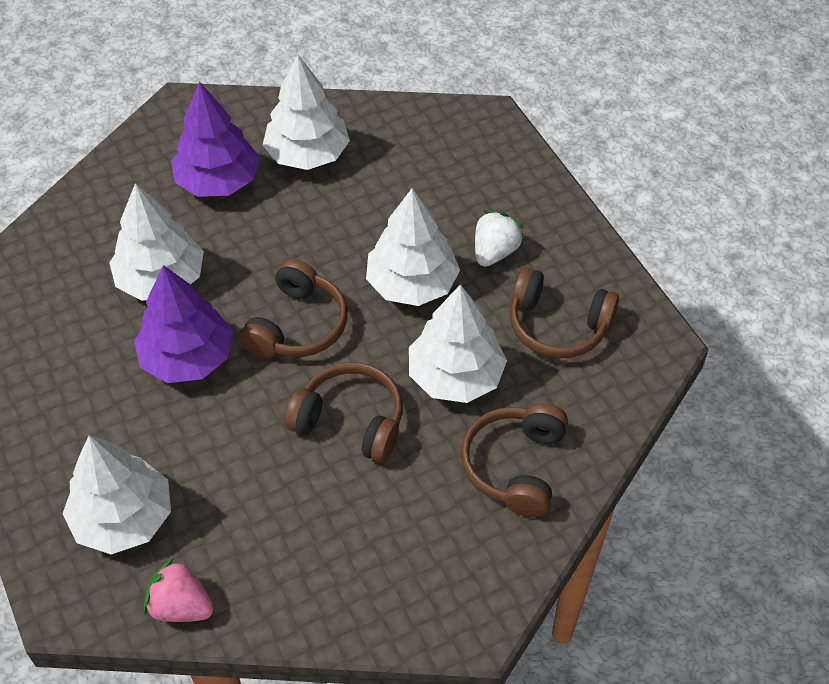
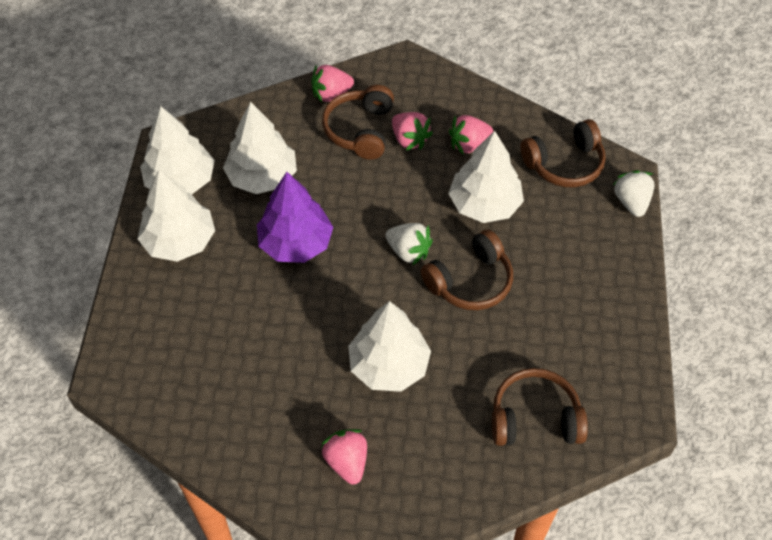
pink strawberry: 1 -> 4
purple tree: 2 -> 1
white strawberry: 1 -> 2

